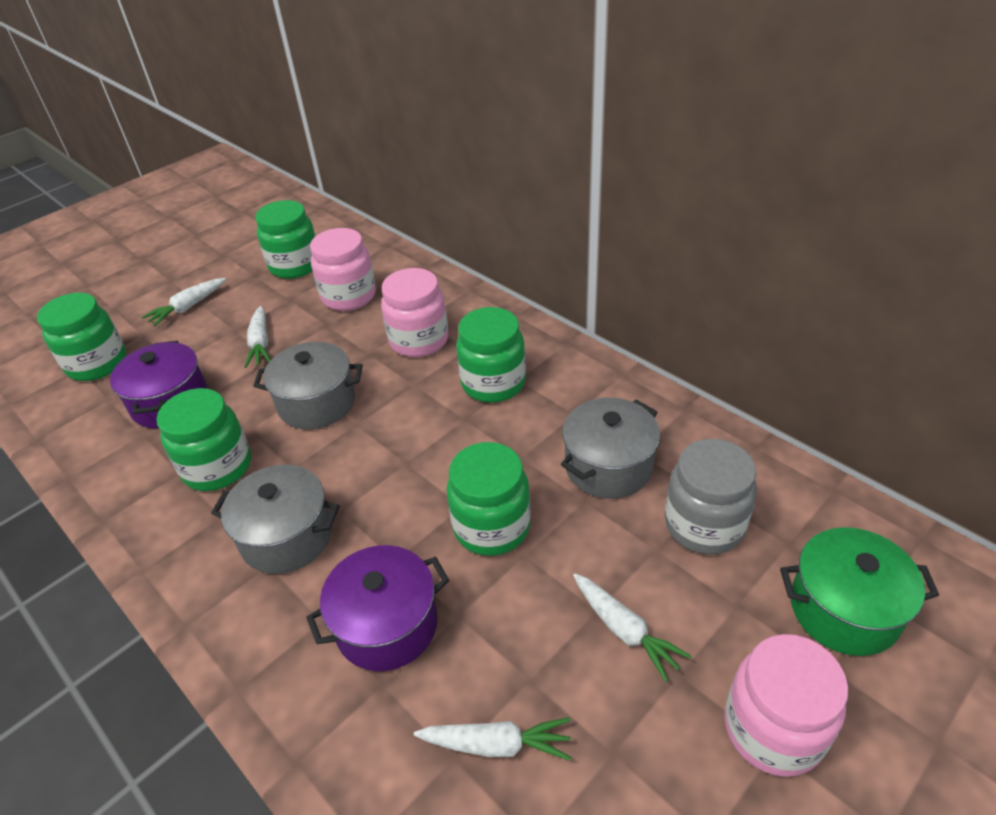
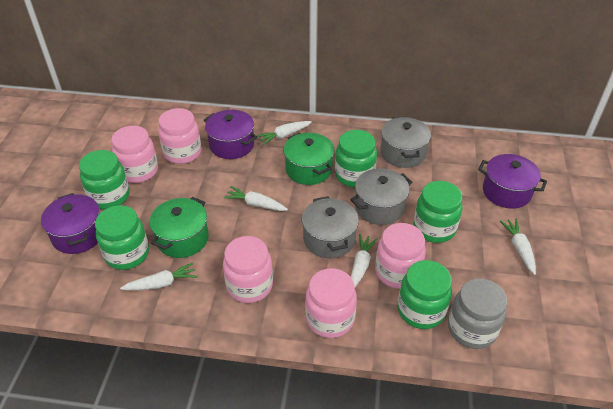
green pot: 1 -> 2
pink jar: 3 -> 5
purple pot: 2 -> 3
white carrot: 4 -> 5

